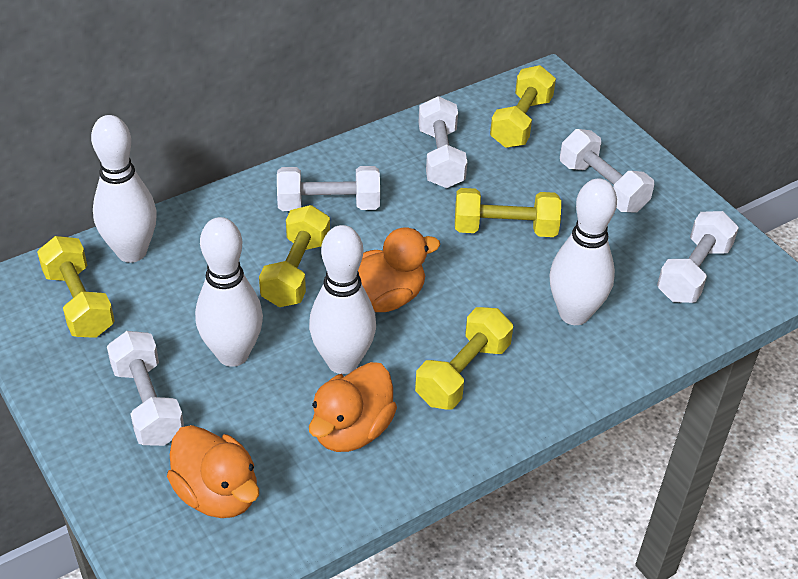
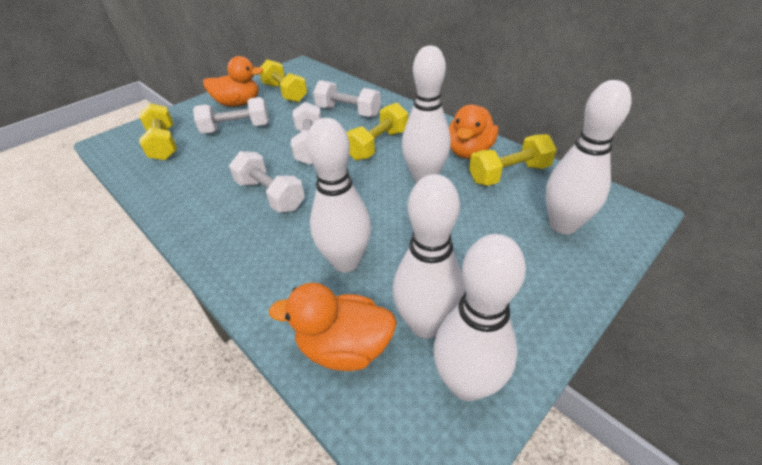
white bowling pin: 4 -> 5
white dumbbell: 5 -> 4
yellow dumbbell: 5 -> 4

